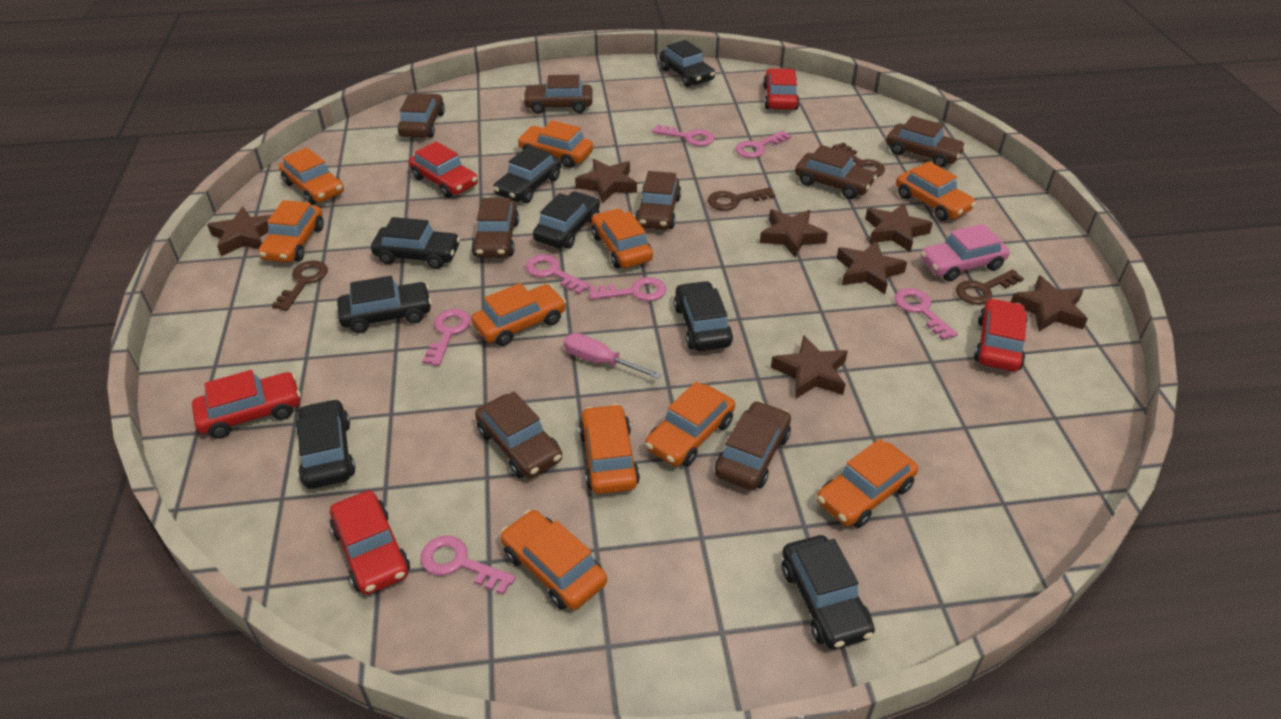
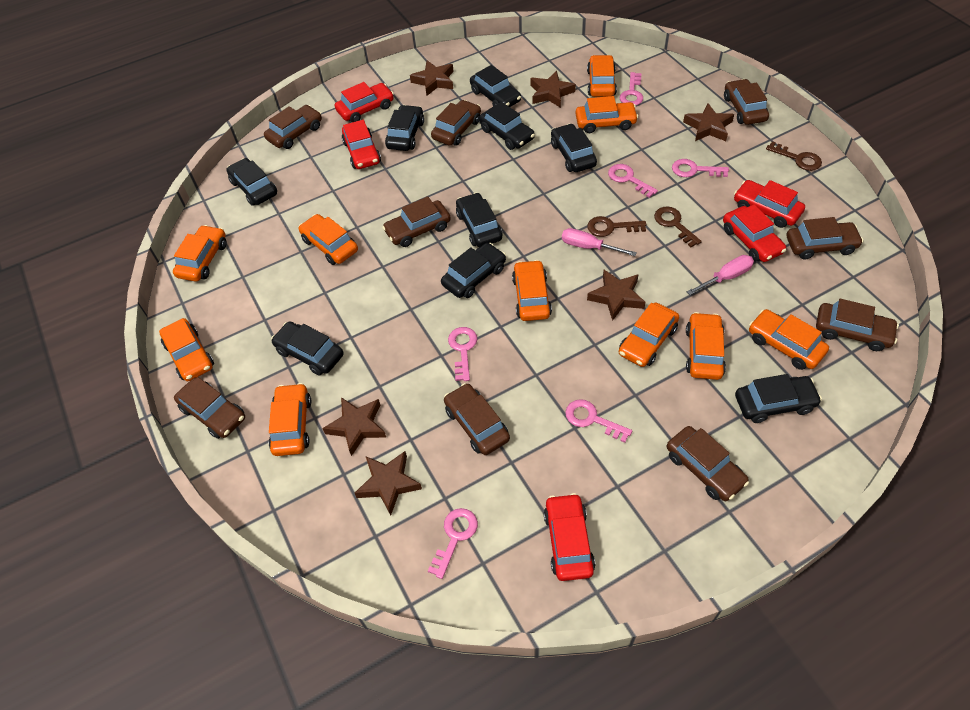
black car: 8 -> 9
brown car: 8 -> 9
brown key: 4 -> 3
brown star: 7 -> 6
pink car: 1 -> 0
pink key: 7 -> 6
pink screwdriver: 1 -> 2

